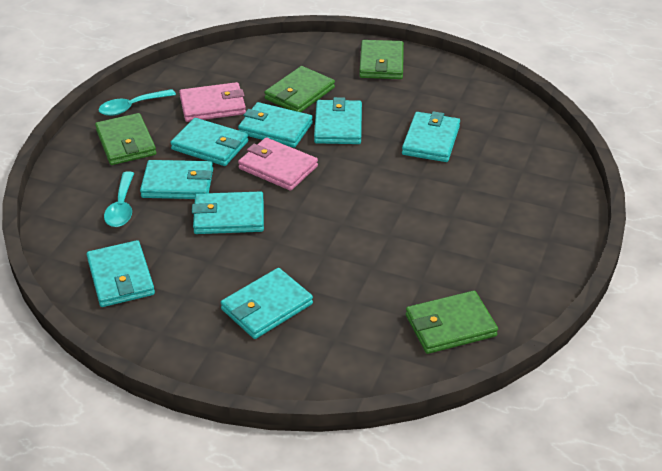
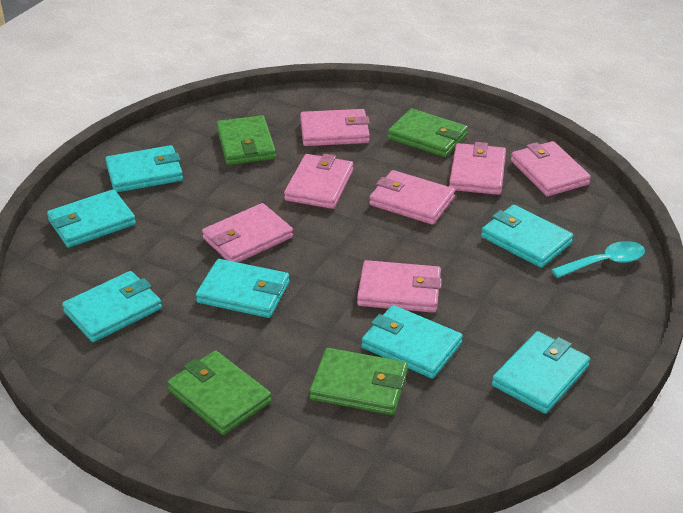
pink wallet: 2 -> 7
turquoise spoon: 2 -> 1
turquoise wallet: 8 -> 7

